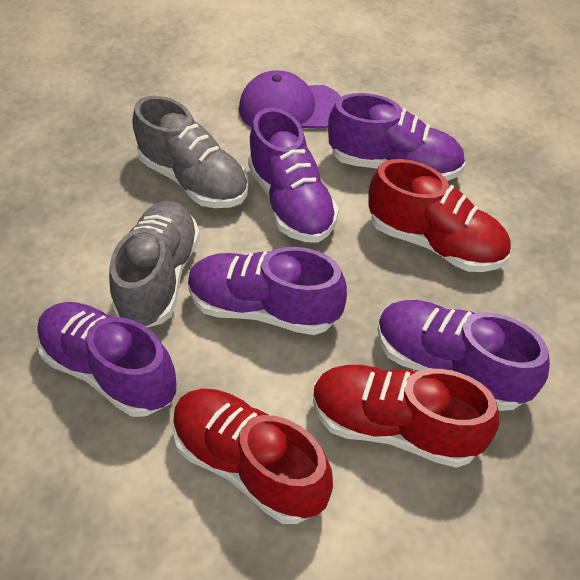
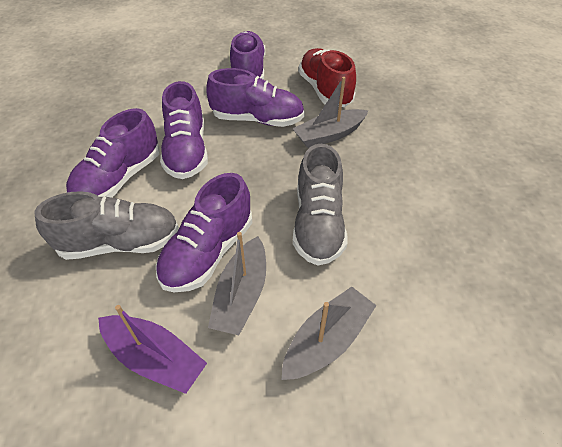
grey boat: 0 -> 3
purple boat: 0 -> 1
purple cap: 1 -> 0
red shoe: 3 -> 1

